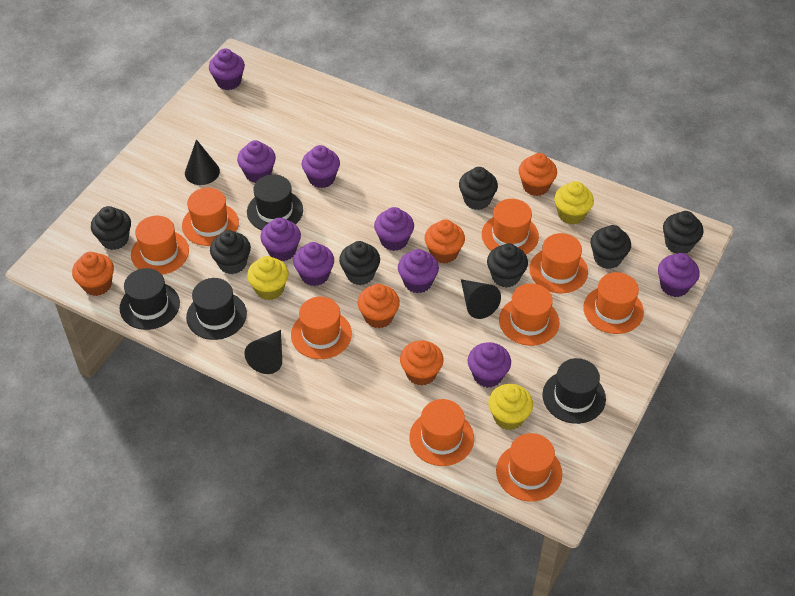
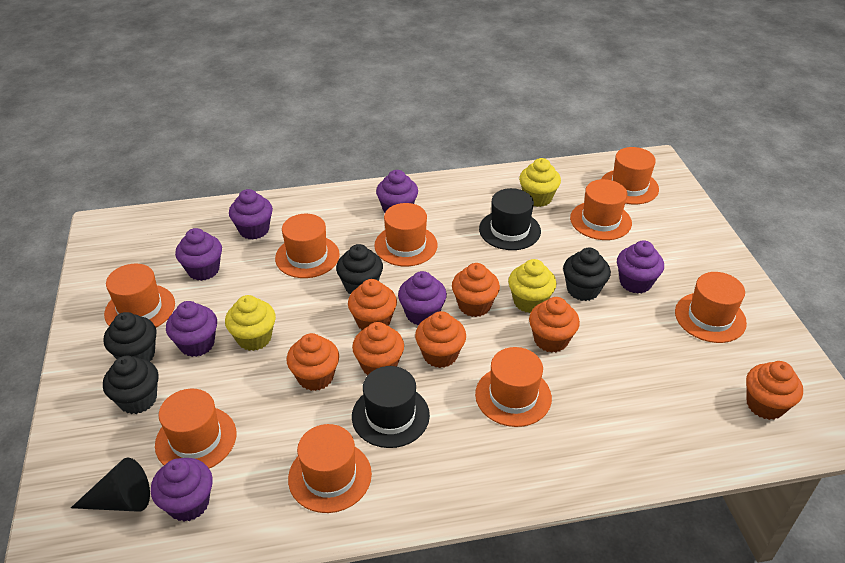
black cone: 3 -> 1
black cupcake: 7 -> 4
black hat: 4 -> 2
orange cupcake: 5 -> 7
purple cupcake: 9 -> 7

